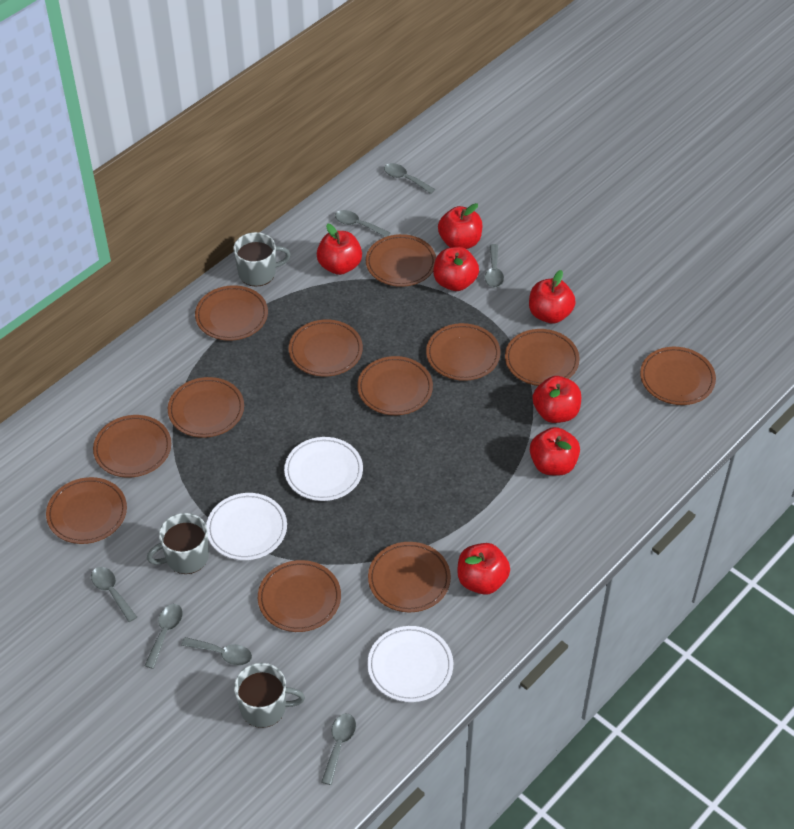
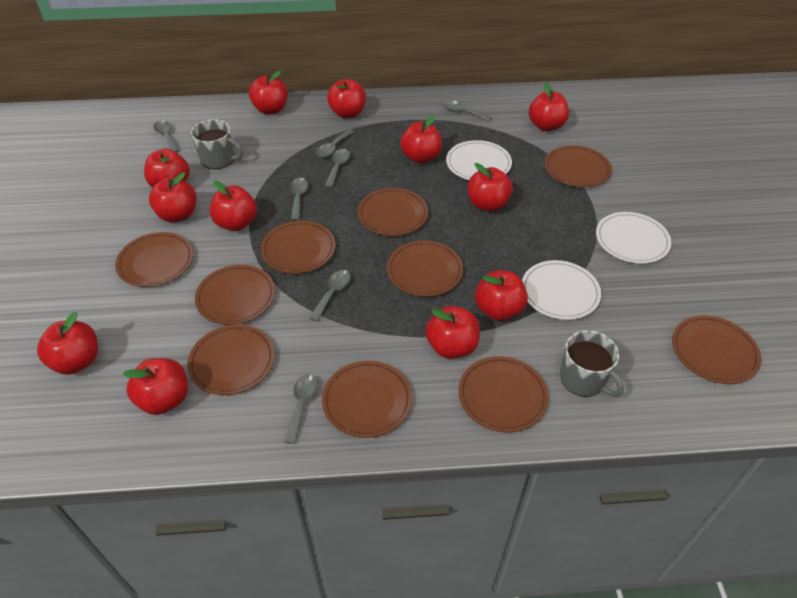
brown plate: 12 -> 10
grey mug: 3 -> 2
red apple: 7 -> 12

